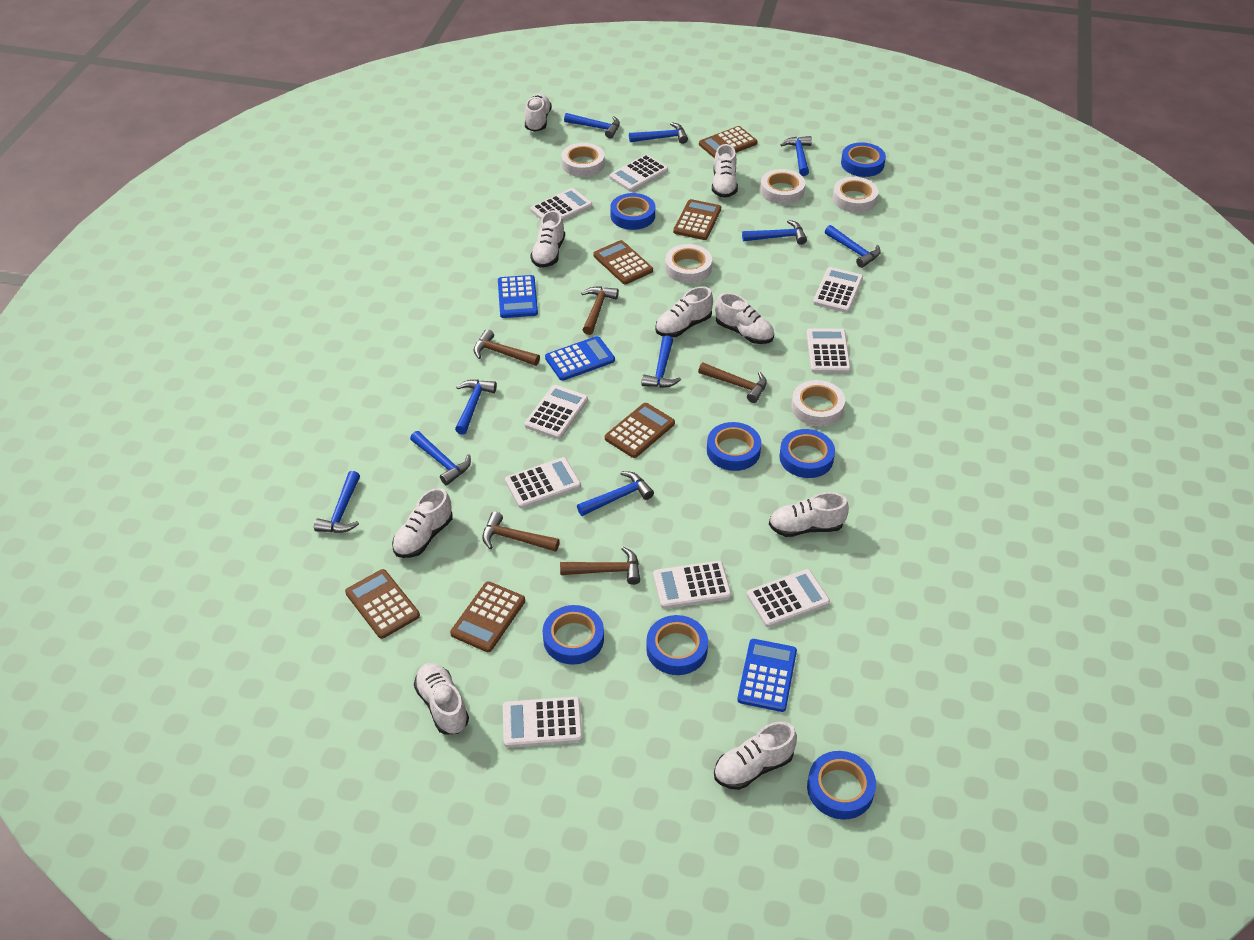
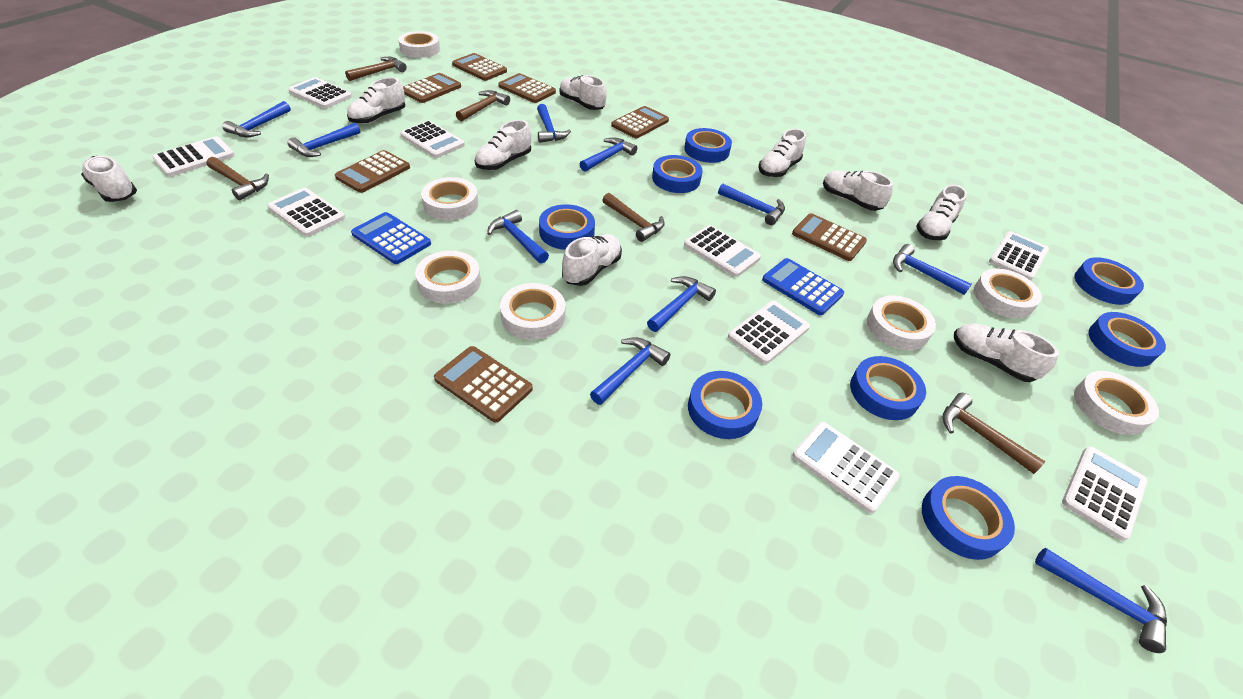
blue calculator: 3 -> 2
blue tape: 7 -> 8
brown calculator: 6 -> 7
white tape: 5 -> 7

